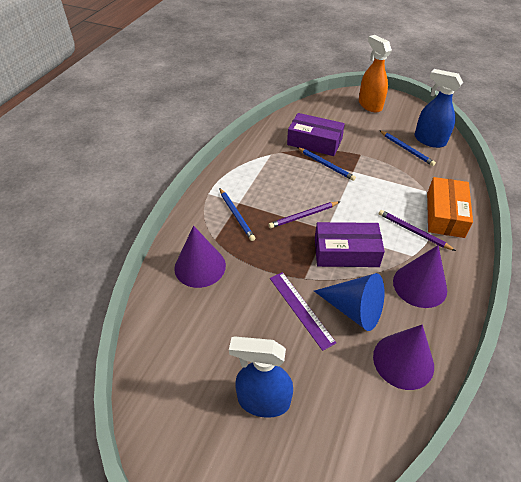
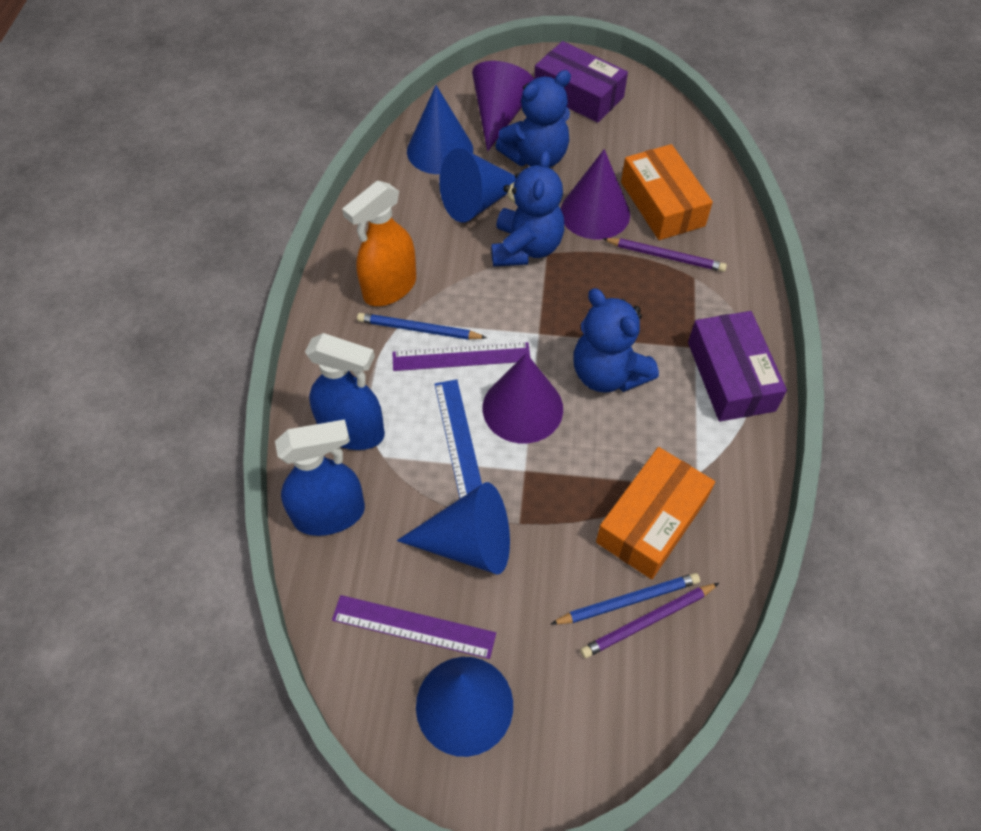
blue cone: 1 -> 4
blue pencil: 3 -> 2
blue ruler: 0 -> 1
blue teddy bear: 0 -> 3
orange box: 1 -> 2
purple ruler: 1 -> 2

